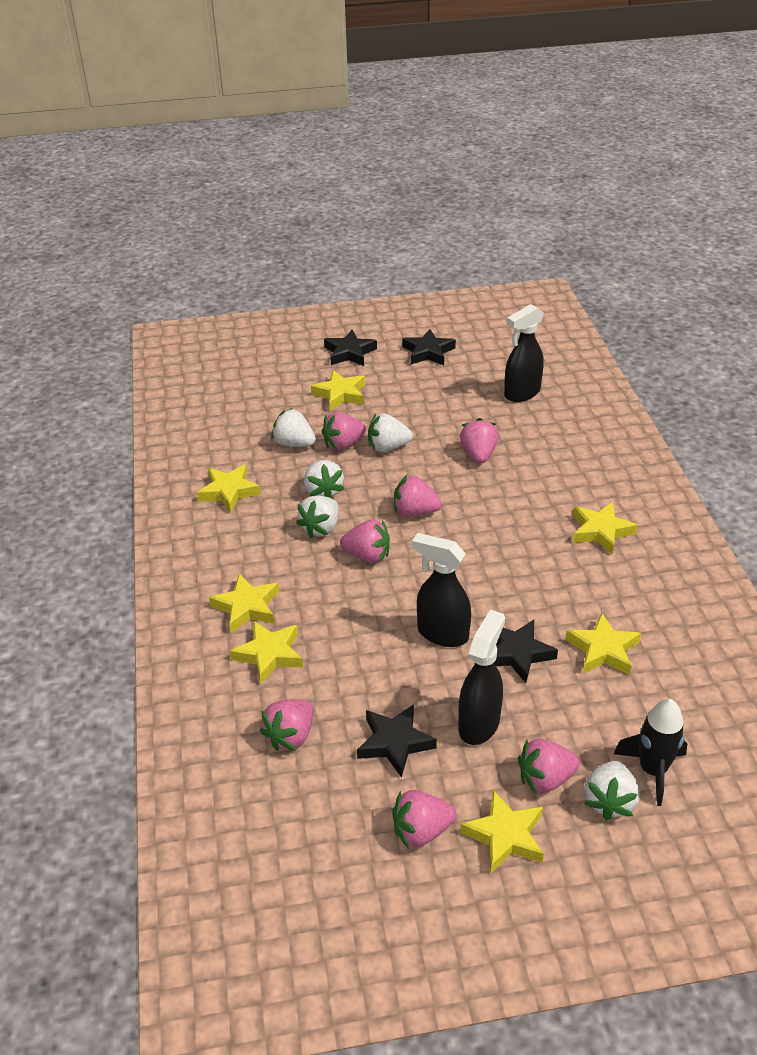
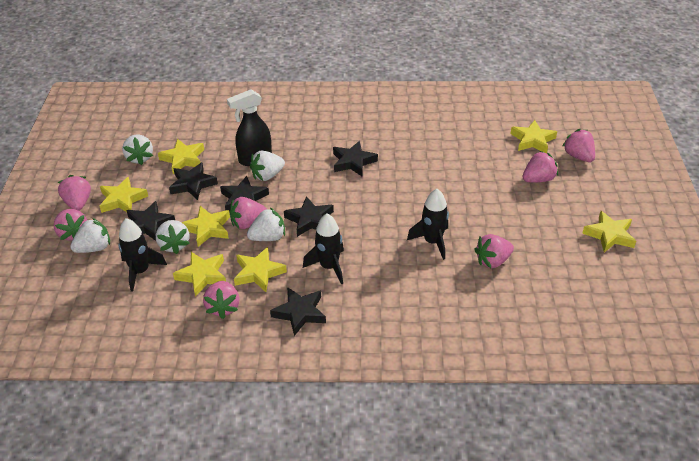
black rocket: 1 -> 3
black spray bottle: 3 -> 1
black star: 4 -> 6

